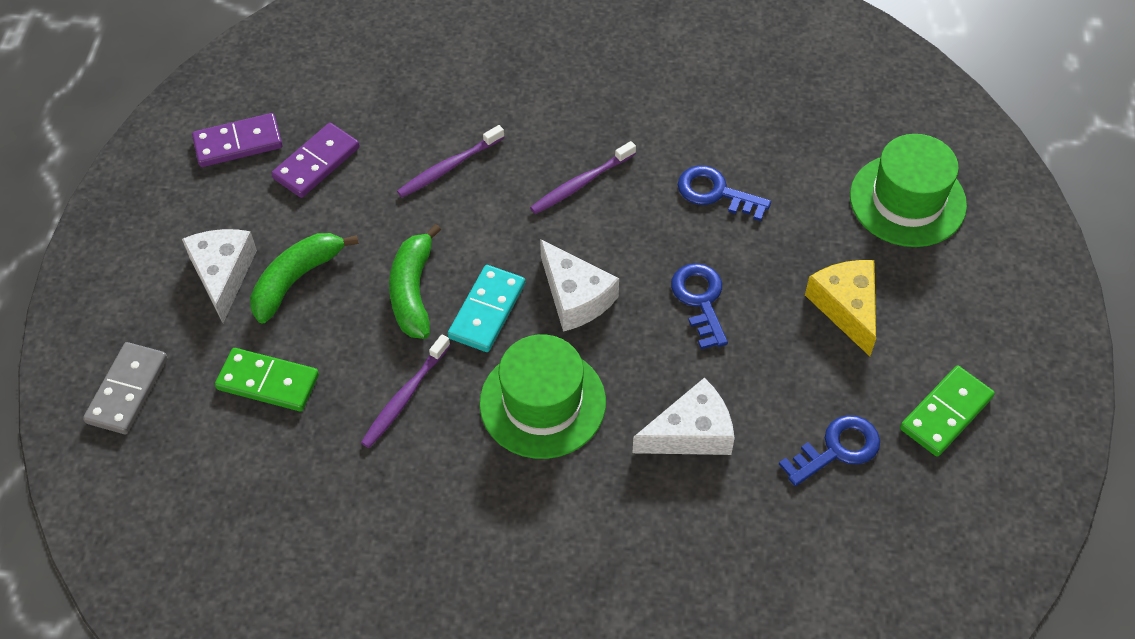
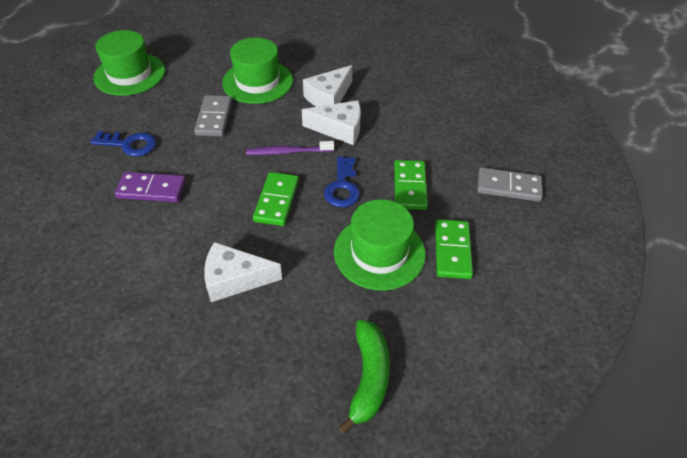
blue key: 3 -> 2
green banana: 2 -> 1
green domino: 2 -> 3
green hat: 2 -> 3
grey domino: 1 -> 2
purple domino: 2 -> 1
purple toothbrush: 3 -> 1
turquoise domino: 1 -> 0
yellow cheese: 1 -> 0

